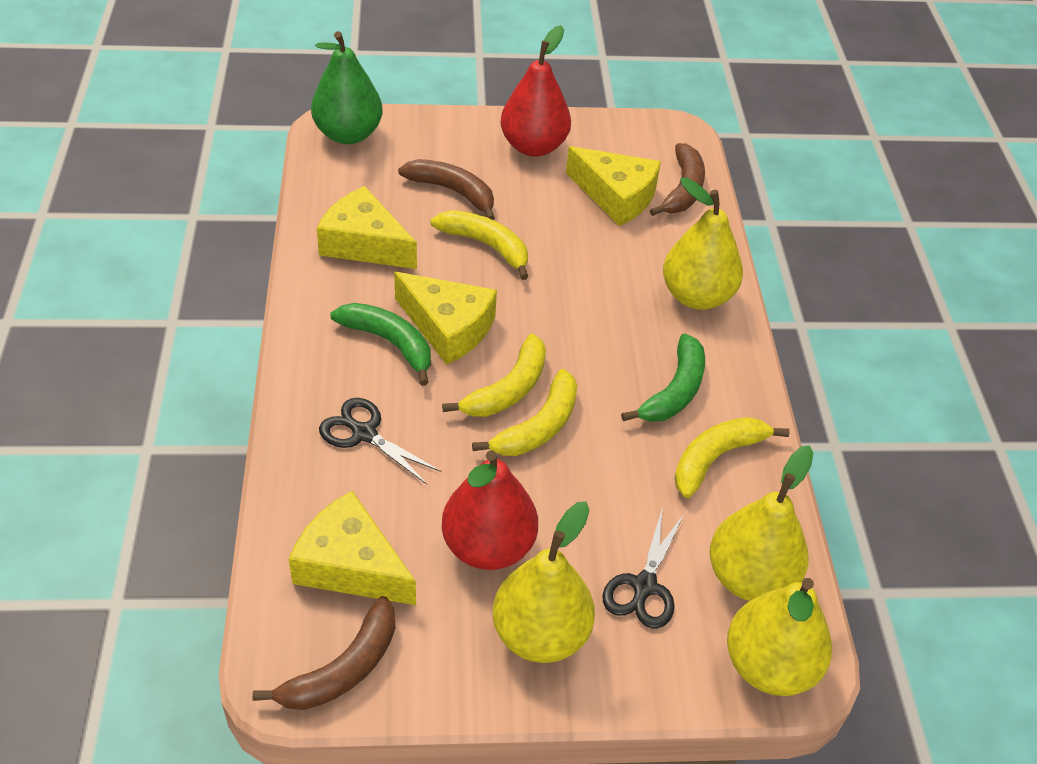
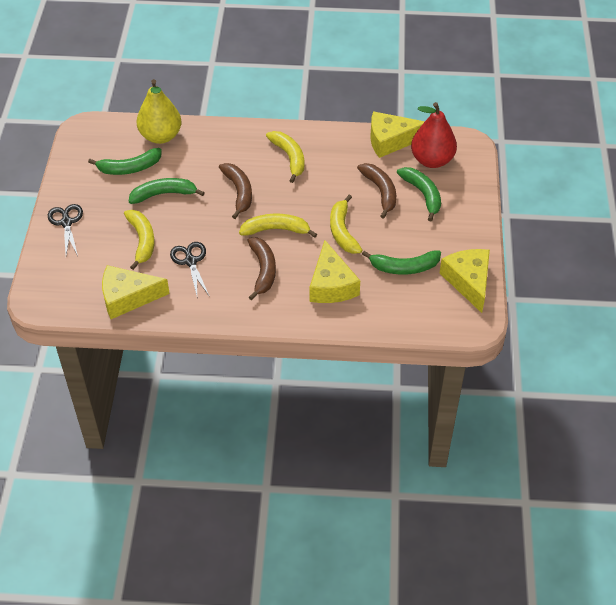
green banana: 2 -> 4
green pear: 1 -> 0
red pear: 2 -> 1
yellow pear: 4 -> 1

